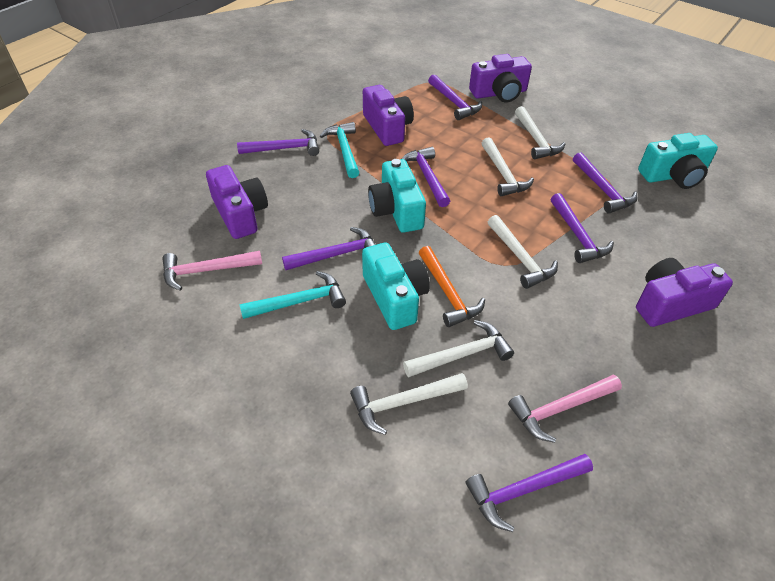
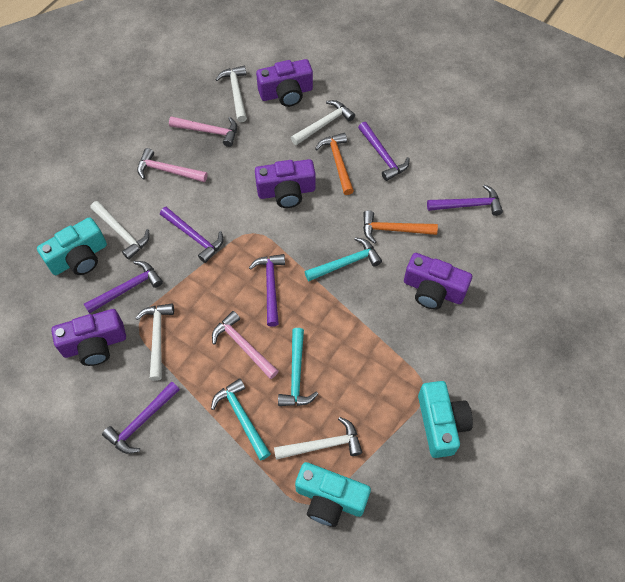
orange hammer: 1 -> 2
pink hammer: 2 -> 3
purple hammer: 7 -> 6
turquoise hammer: 2 -> 3

